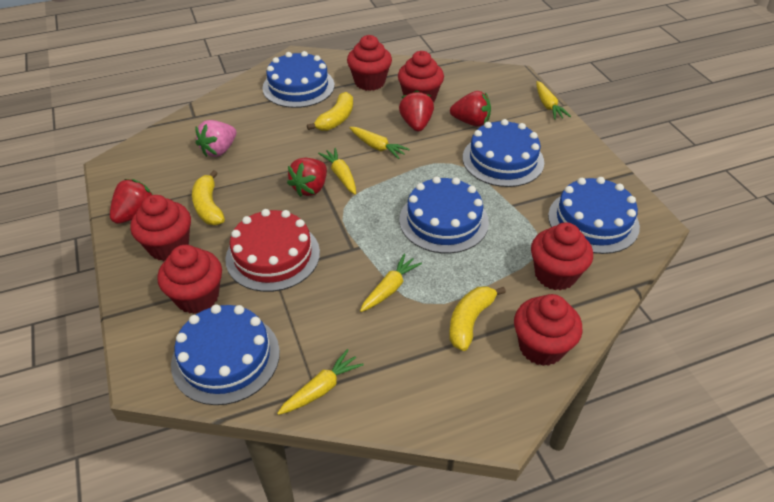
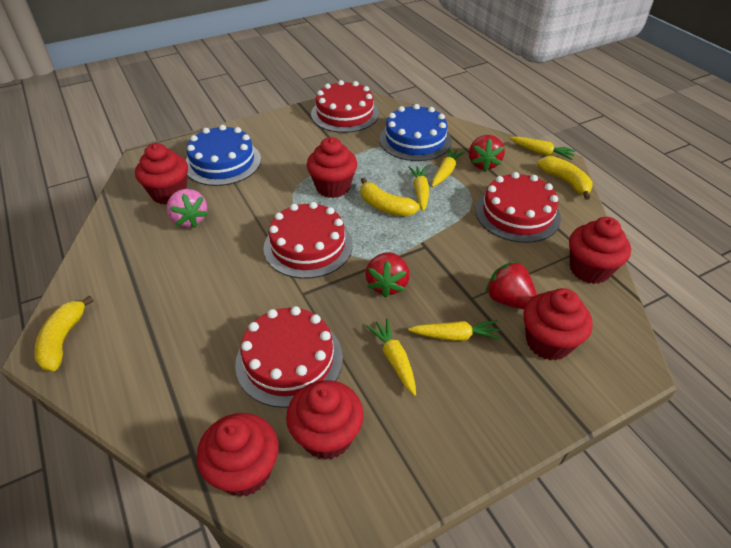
blue cake: 5 -> 2
red cake: 1 -> 4
red strawberry: 4 -> 3

